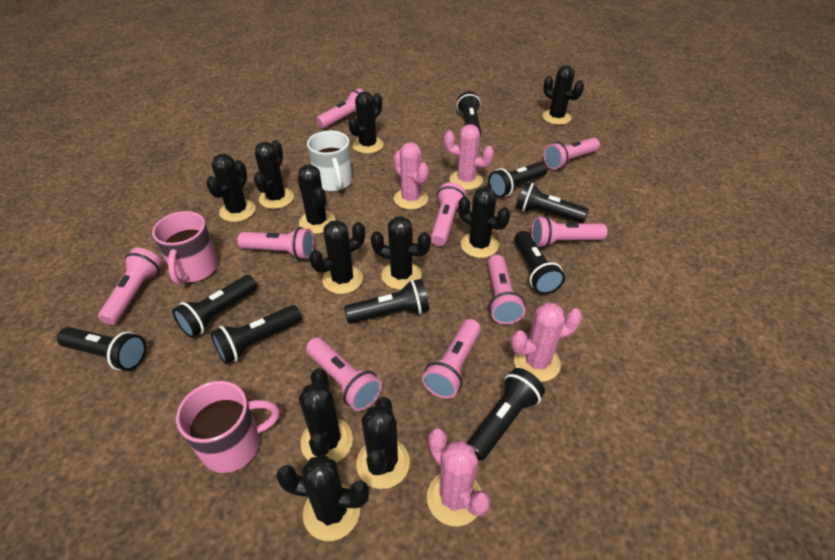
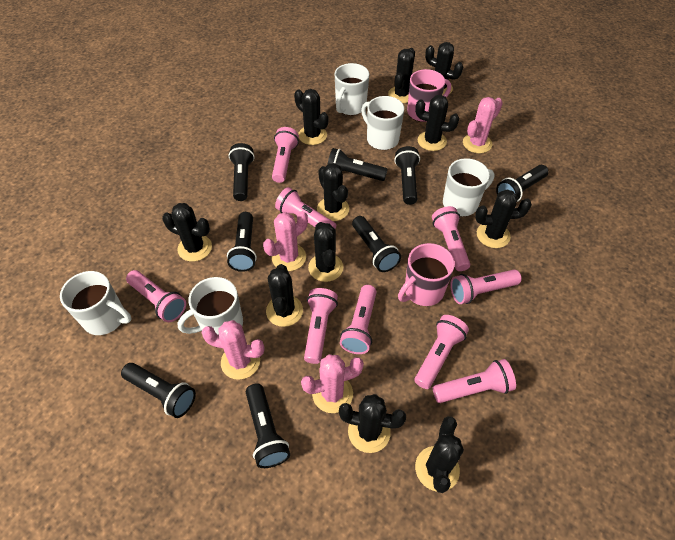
black flashlight: 9 -> 8
white mug: 1 -> 5

